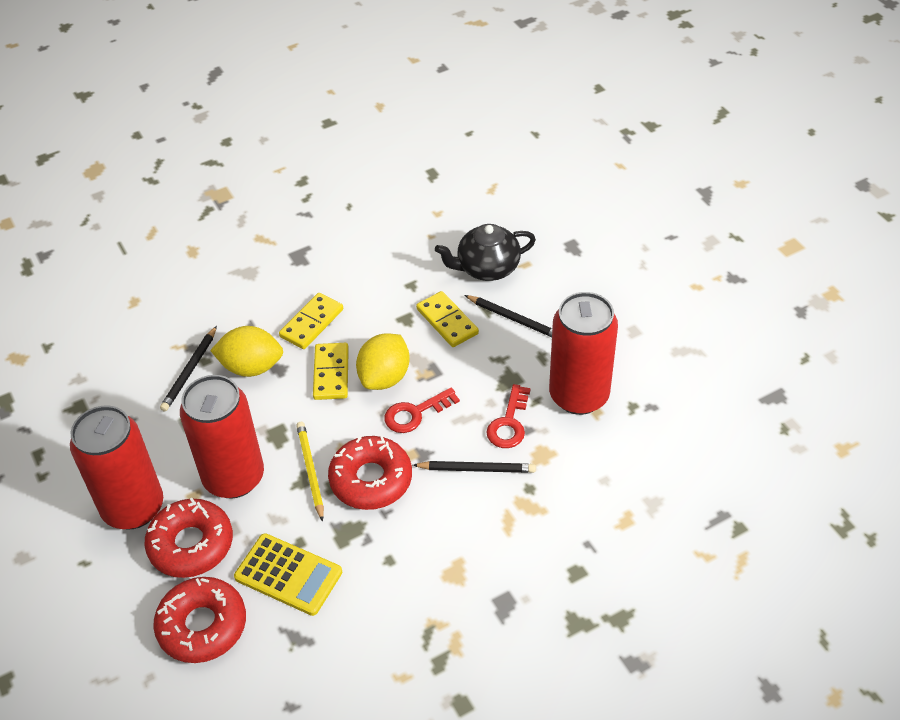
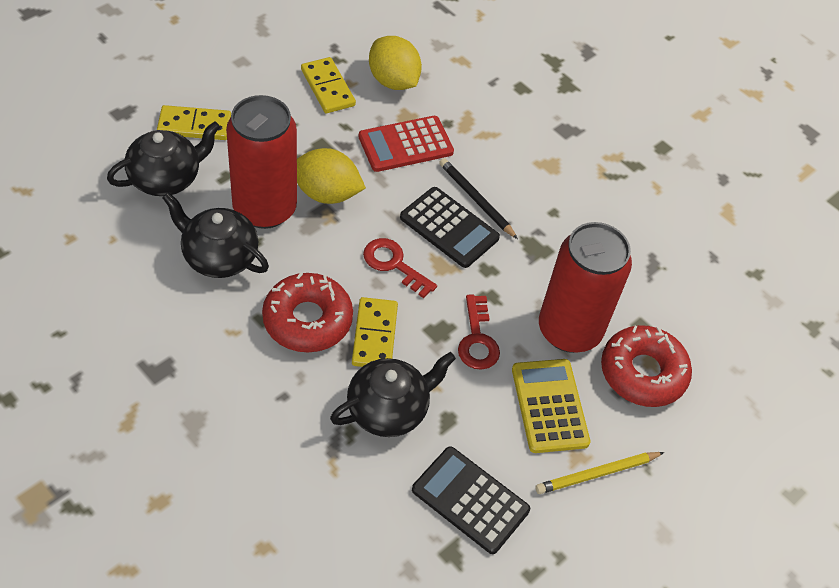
black calculator: 0 -> 2
black pencil: 3 -> 1
black teapot: 1 -> 3
red calculator: 0 -> 1
red can: 3 -> 2
red donut: 3 -> 2

